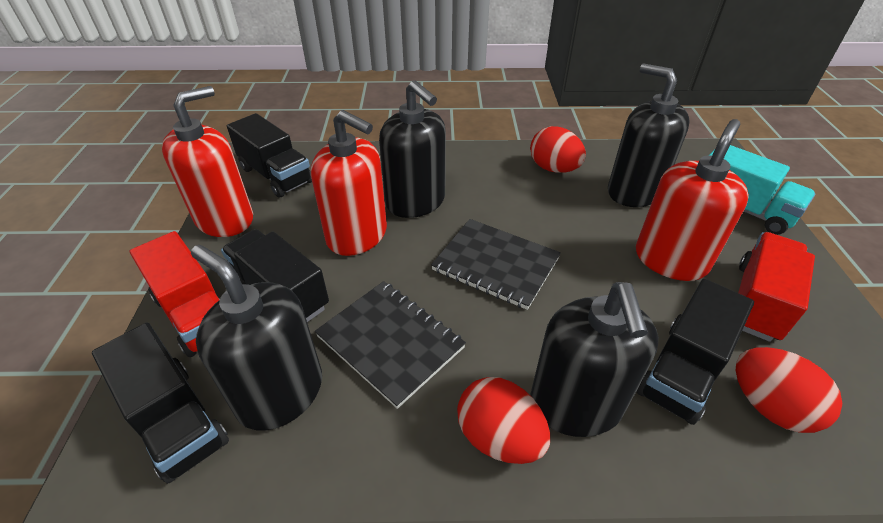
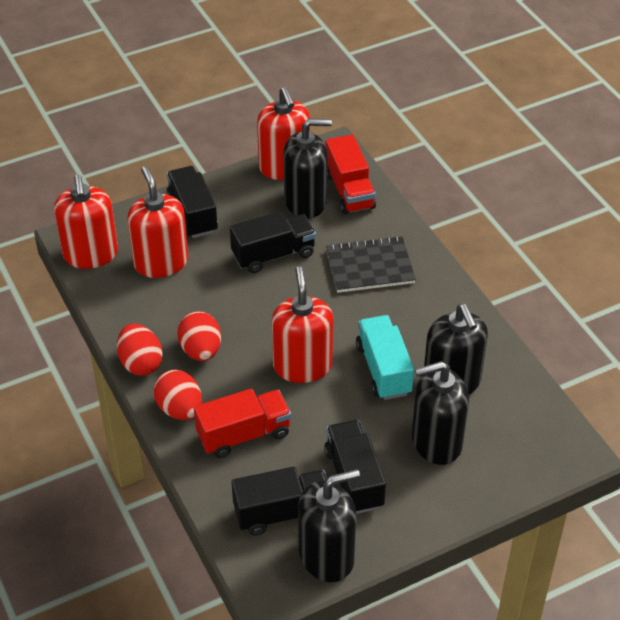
black notebook: 2 -> 1
red soap dispenser: 3 -> 4

